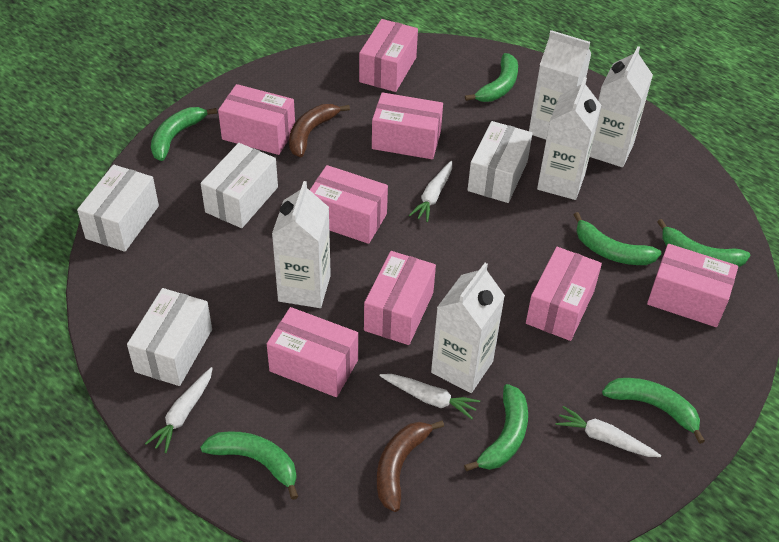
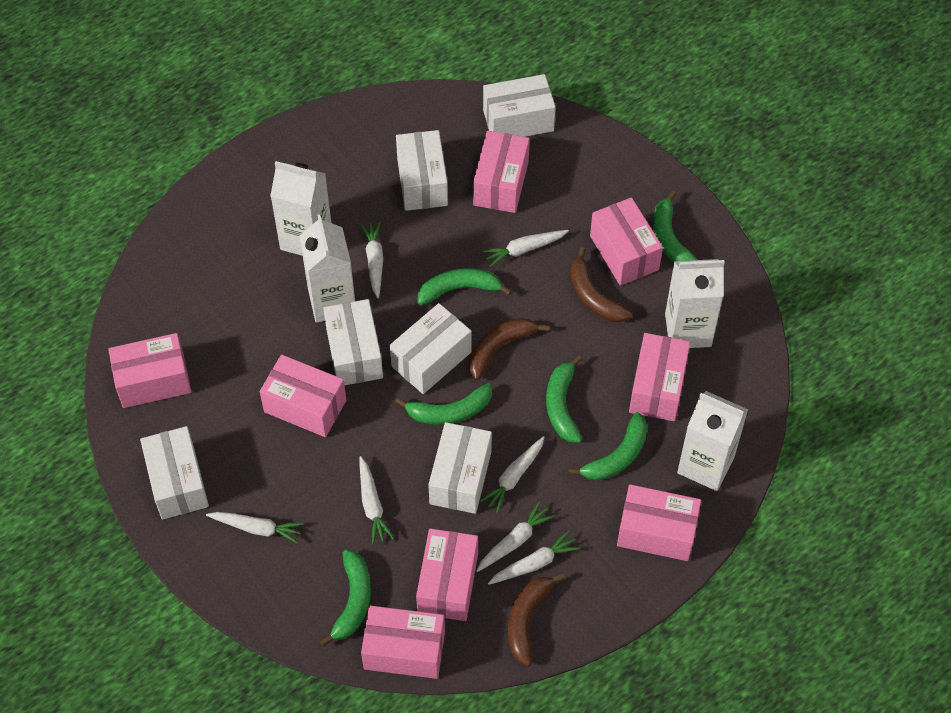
brown banana: 2 -> 3
green banana: 7 -> 6
white box: 4 -> 6
white carrot: 4 -> 7
white carton: 5 -> 4

